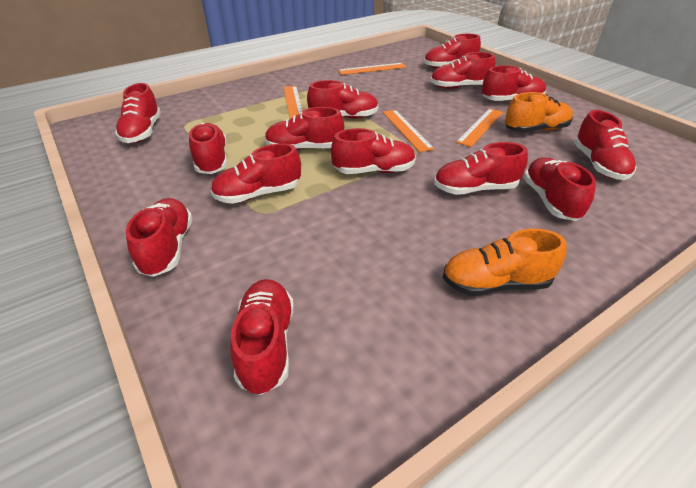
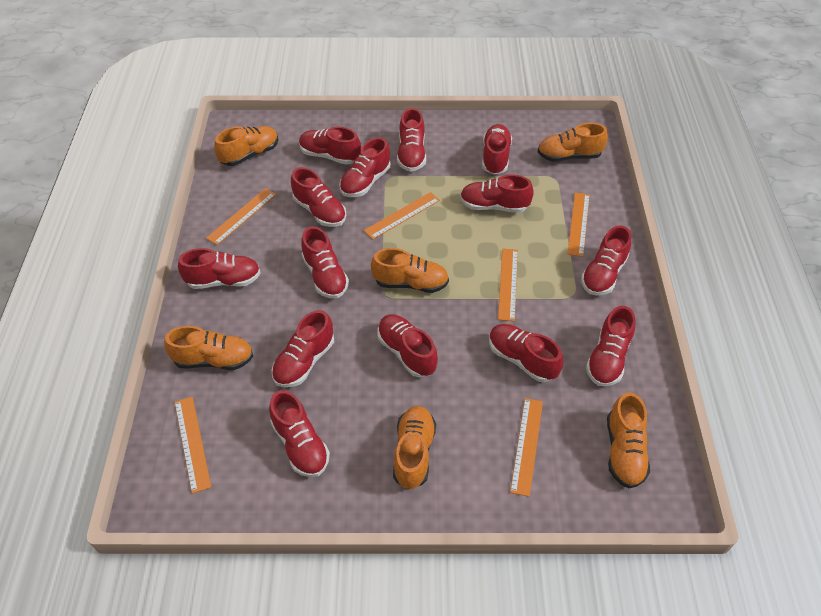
orange ruler: 4 -> 6
orange shoe: 2 -> 6

